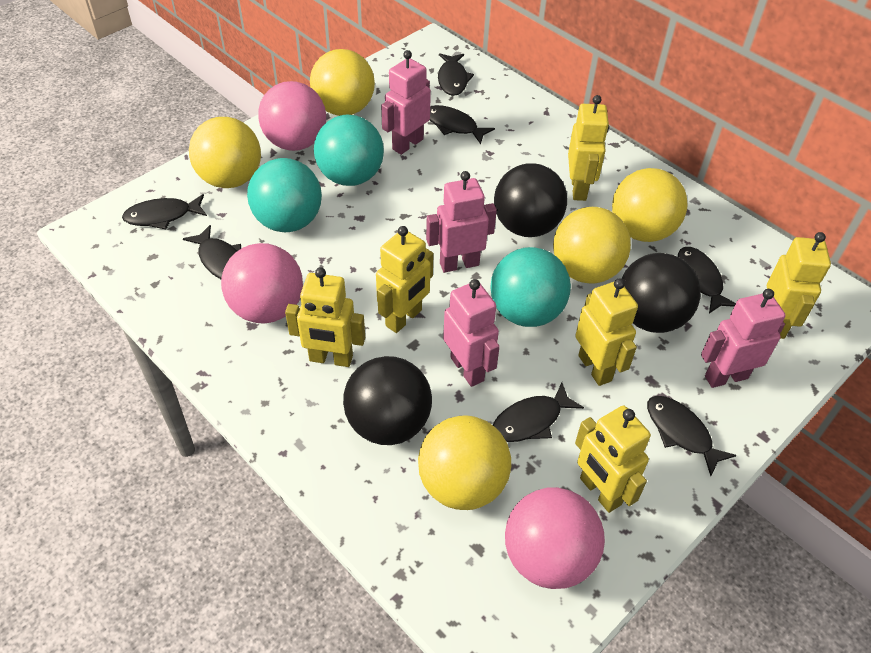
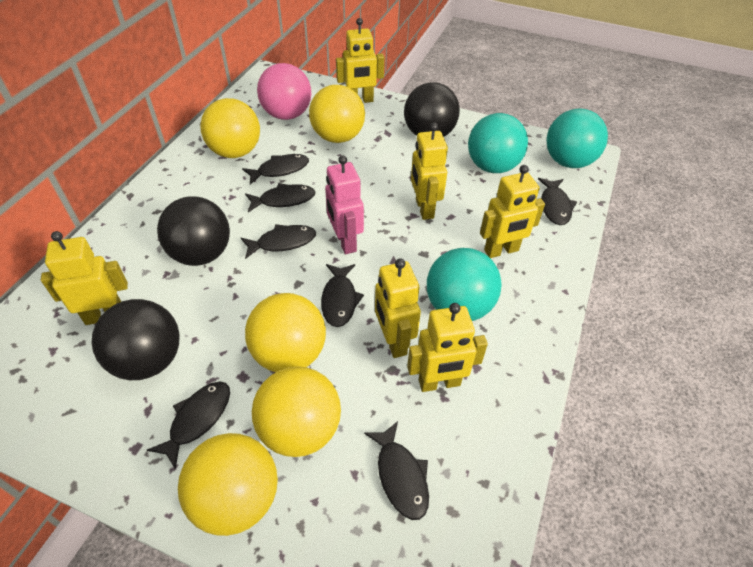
pink ball: 3 -> 1
pink robot: 4 -> 1

